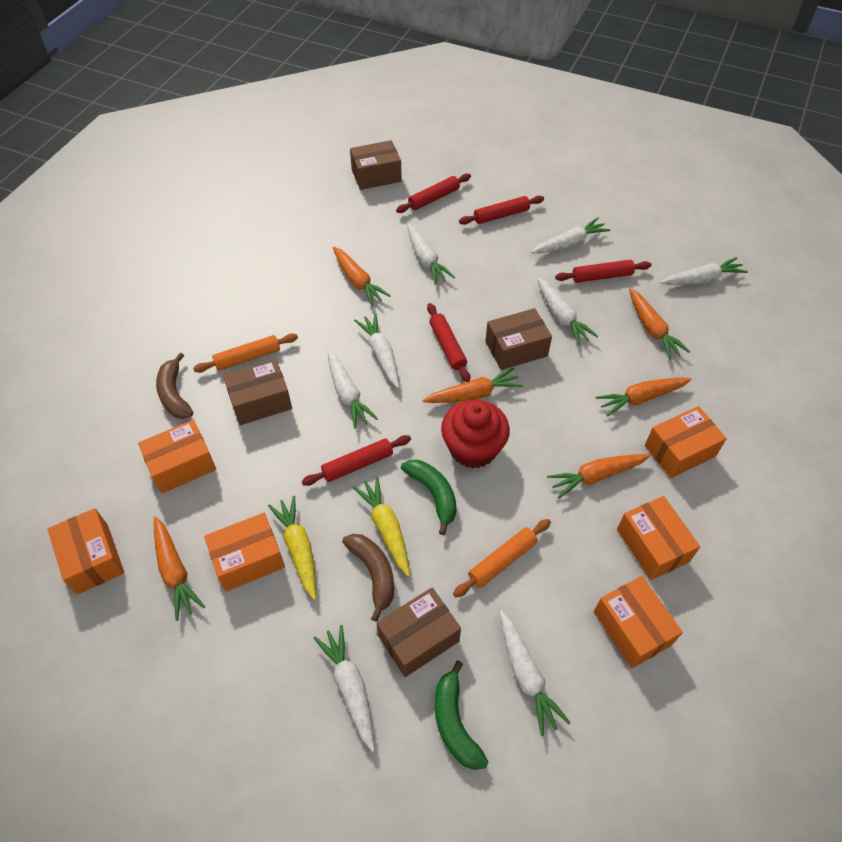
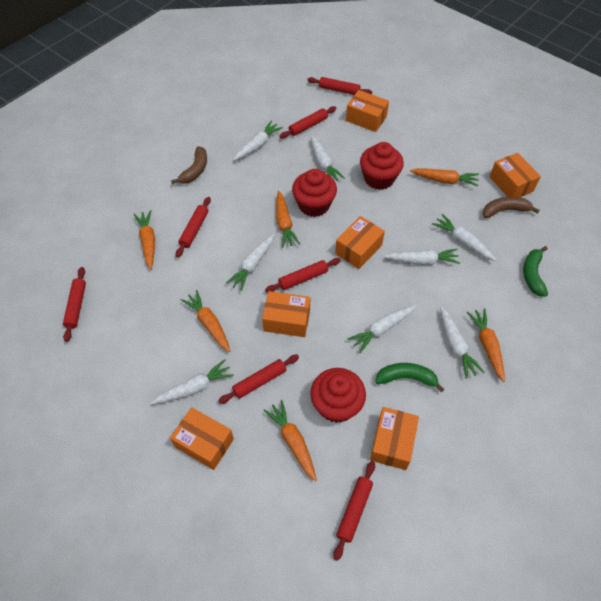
brown box: 4 -> 0
orange rolling pin: 2 -> 0
red cupcake: 1 -> 3
red rolling pin: 5 -> 7
yellow carrot: 2 -> 0

